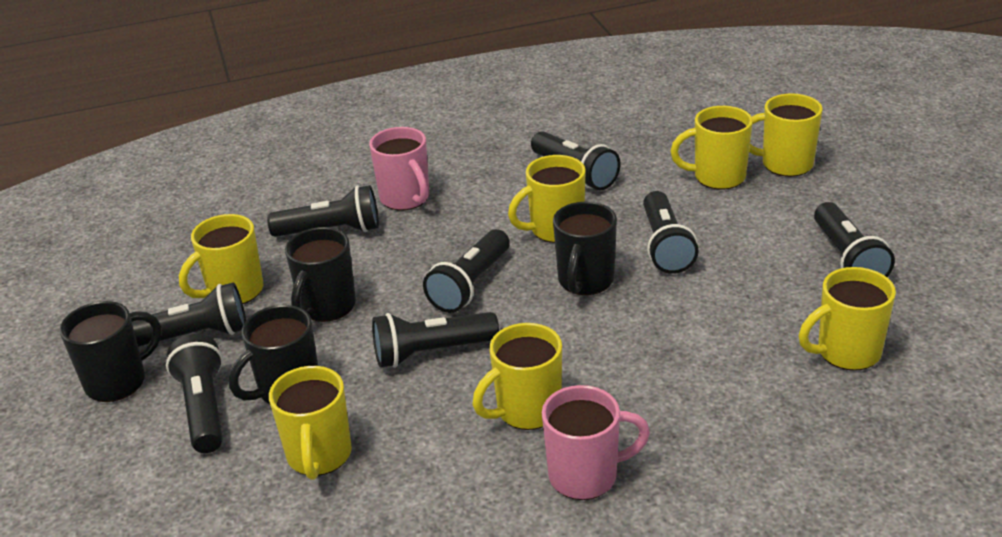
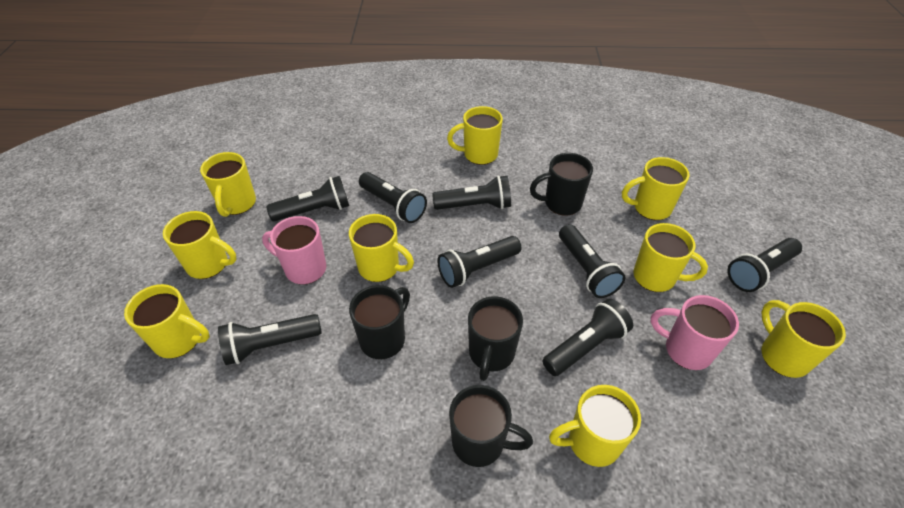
yellow mug: 7 -> 9

